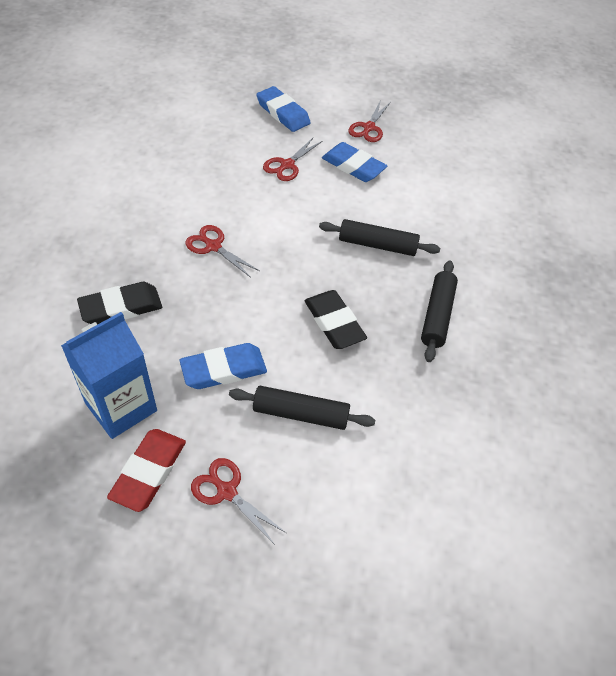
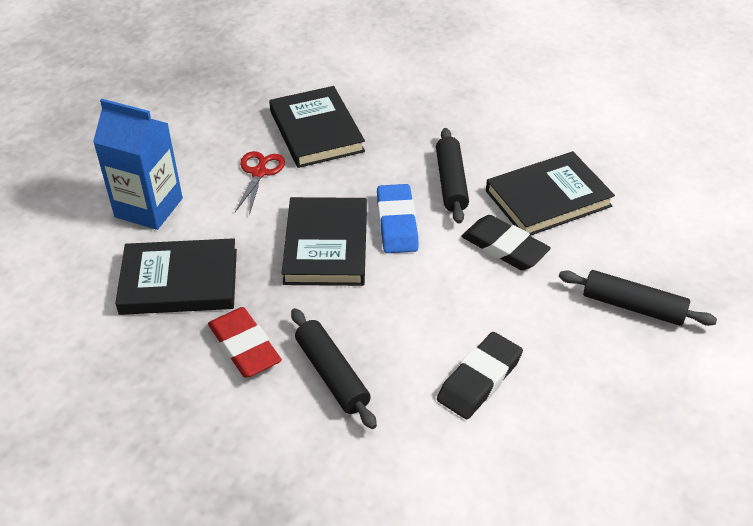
black book: 0 -> 4
blue eraser: 3 -> 1
red scissors: 4 -> 1

